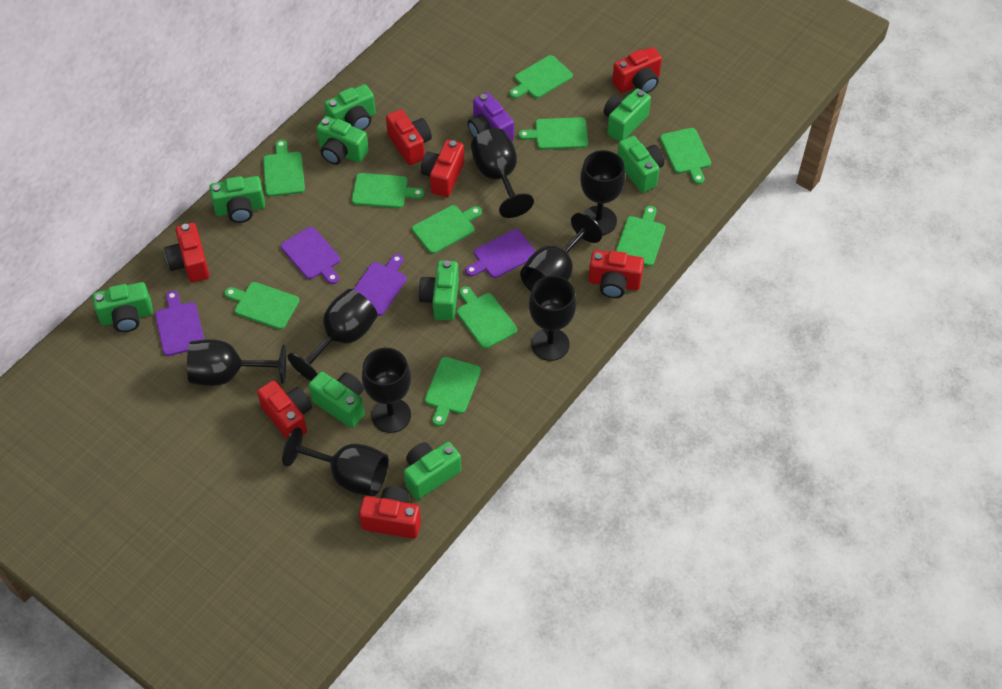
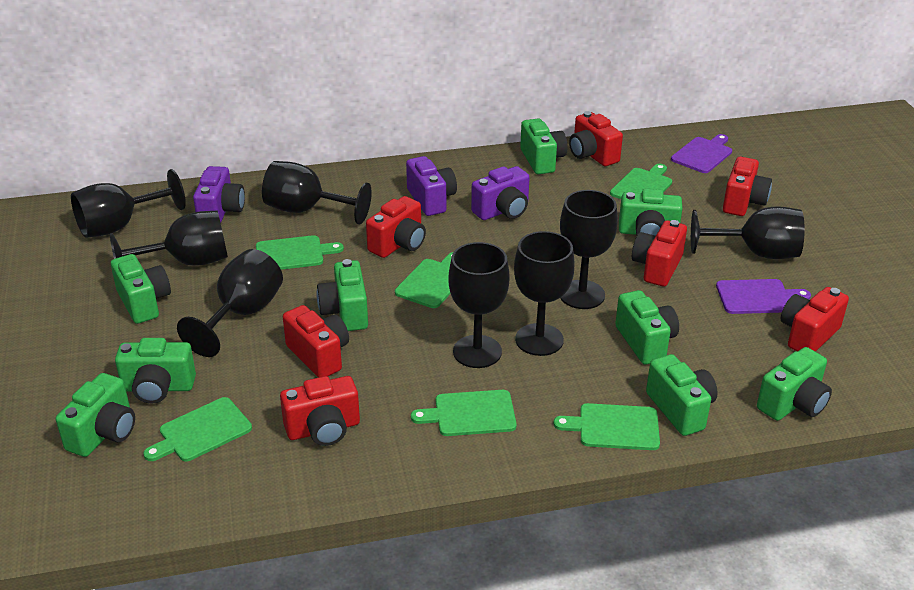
green cutting board: 10 -> 6
purple camera: 1 -> 3
purple cutting board: 4 -> 2

